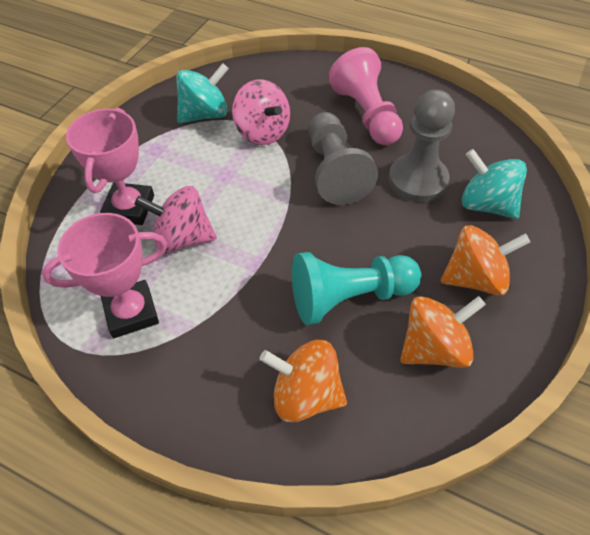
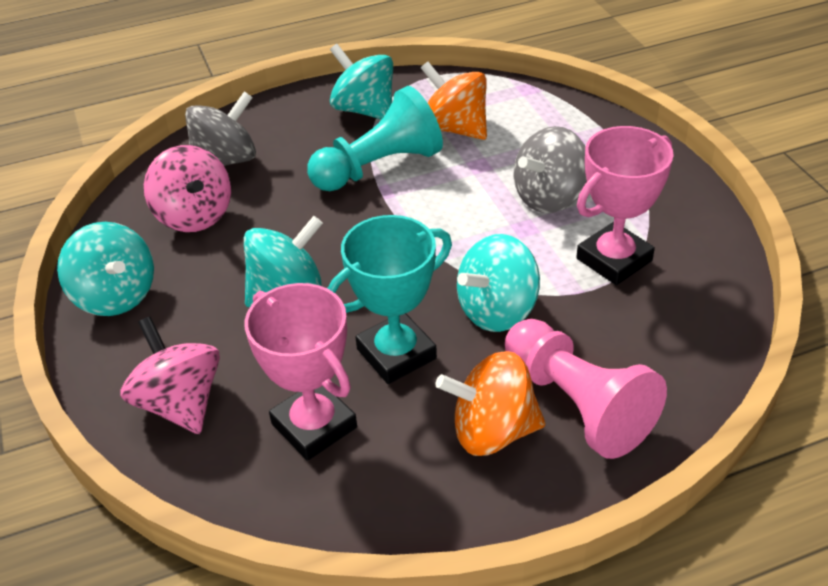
grey pawn: 2 -> 0
grey spinning top: 0 -> 2
orange spinning top: 3 -> 2
turquoise spinning top: 2 -> 4
turquoise trophy: 0 -> 1

